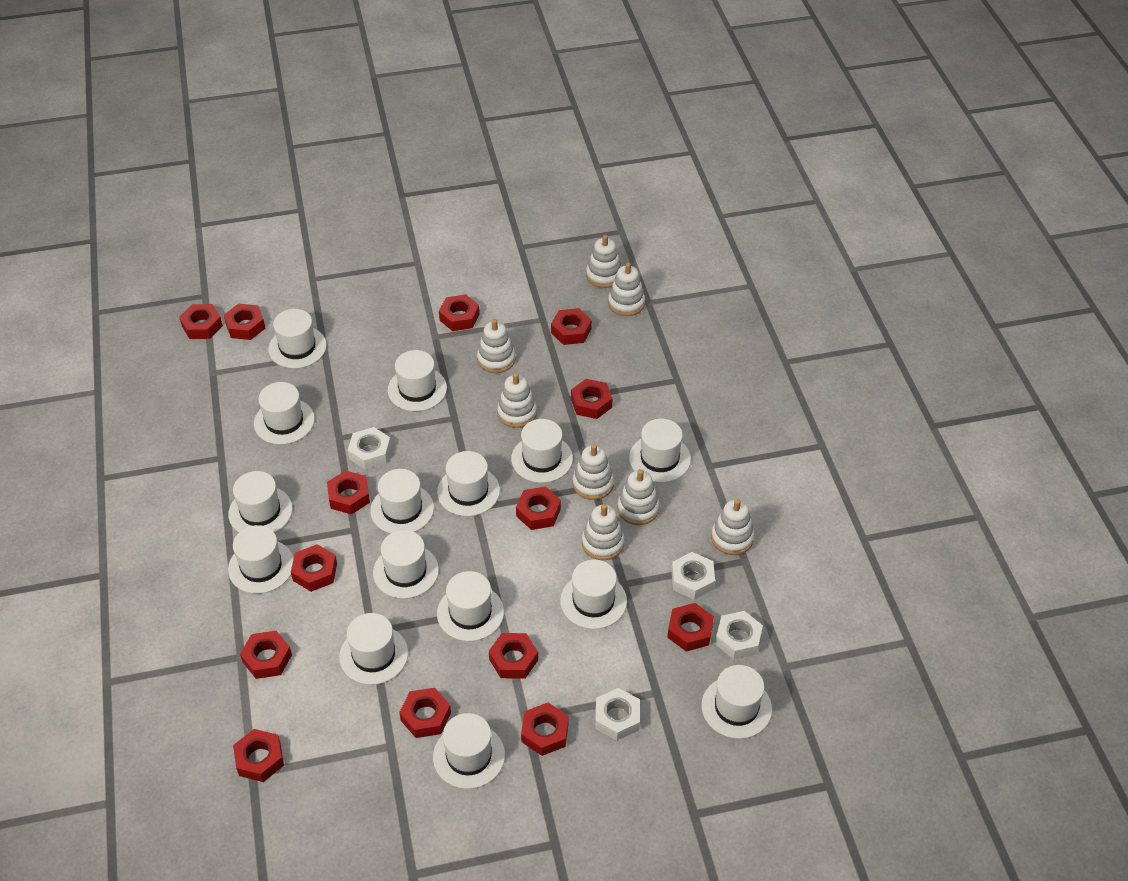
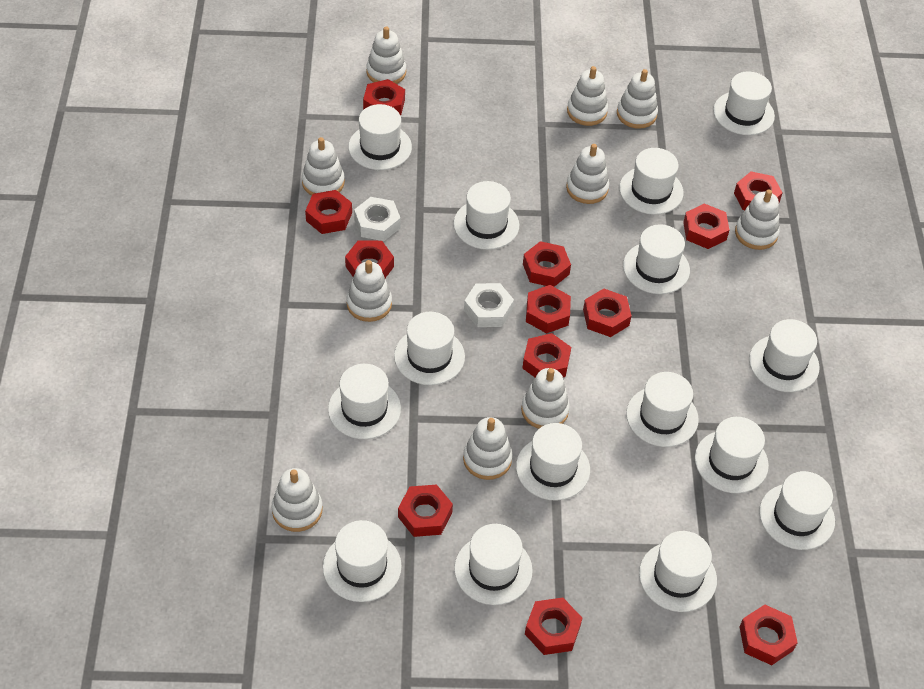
red nut: 14 -> 12
white nut: 4 -> 2
white stacking toy: 8 -> 10

